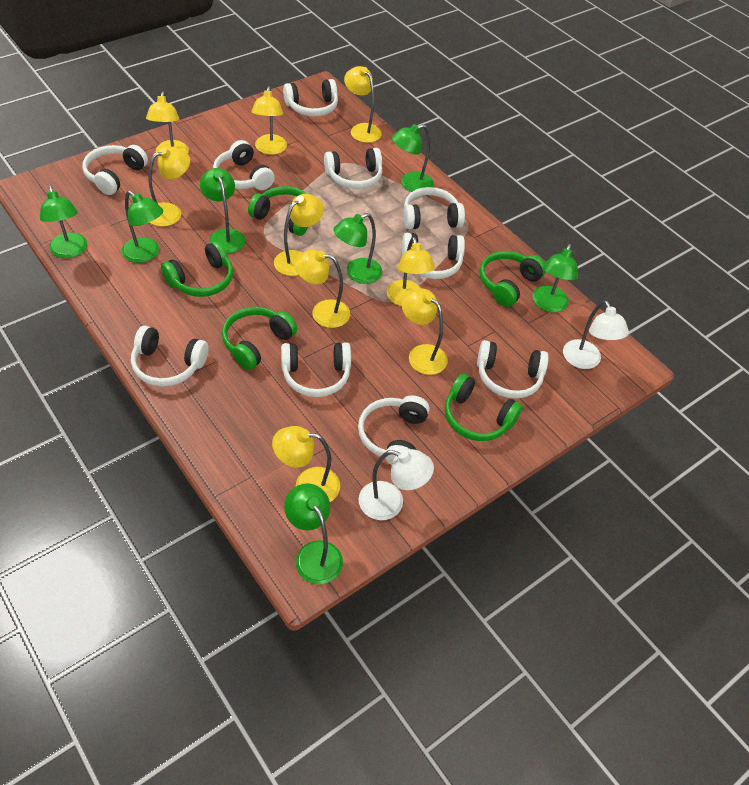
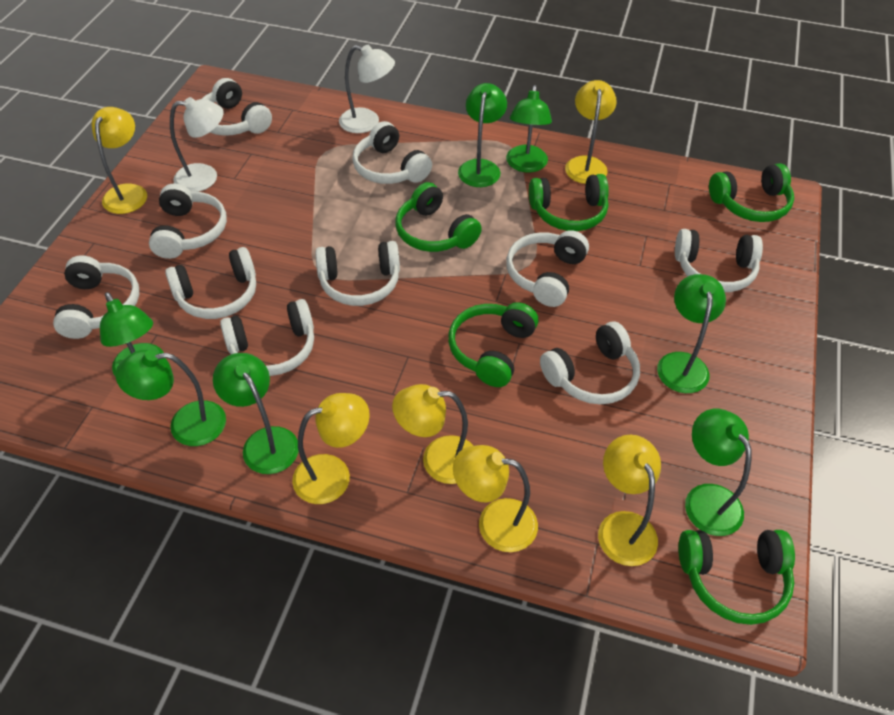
yellow lamp: 9 -> 6

